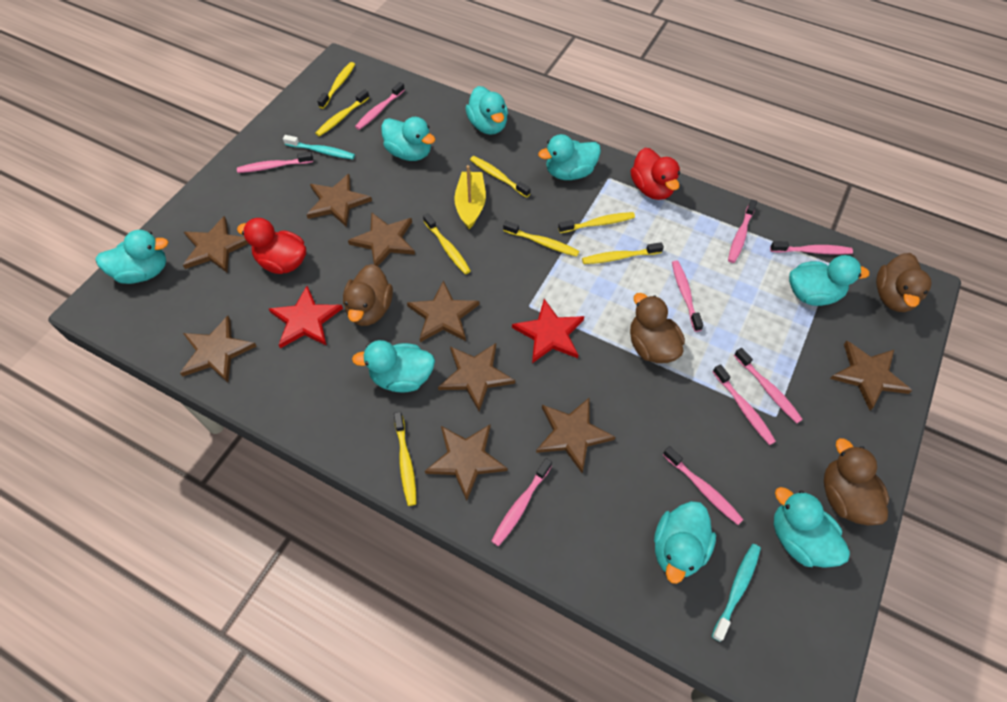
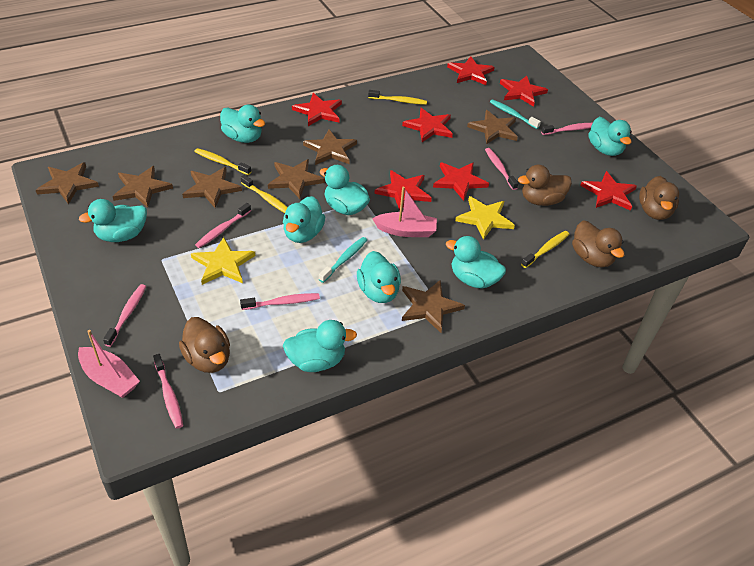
brown star: 9 -> 7
pink boat: 0 -> 2
pink toothbrush: 9 -> 6
red duck: 2 -> 0
red star: 2 -> 7
yellow boat: 1 -> 0
yellow star: 0 -> 2
yellow toothbrush: 8 -> 4

